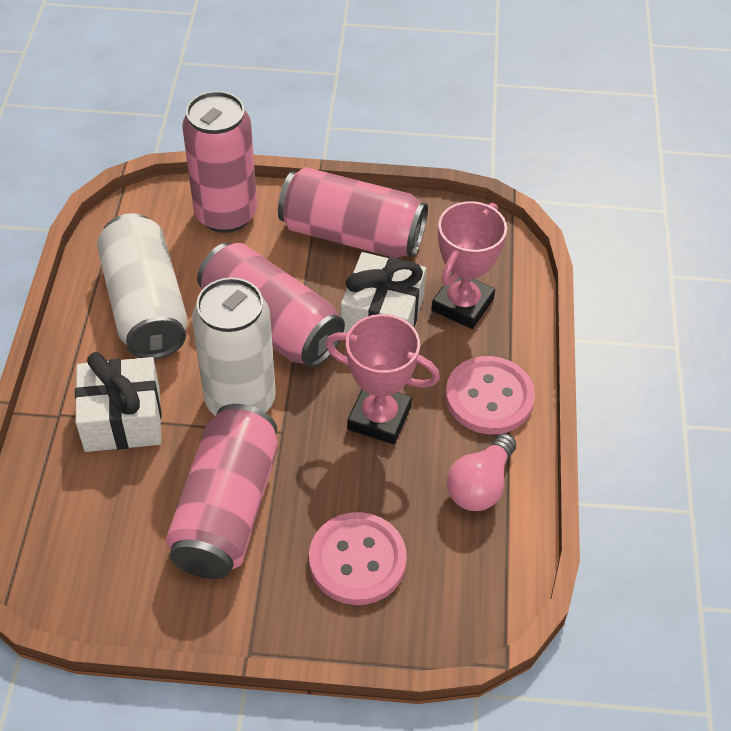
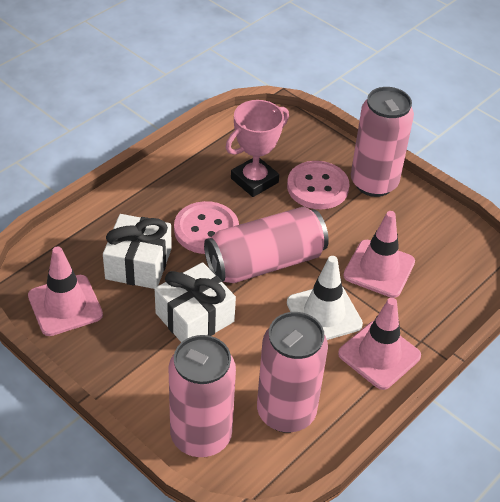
pink light bulb: 1 -> 0
pink traffic cone: 0 -> 3
pink trophy: 2 -> 1
white can: 2 -> 0
white traffic cone: 0 -> 1

